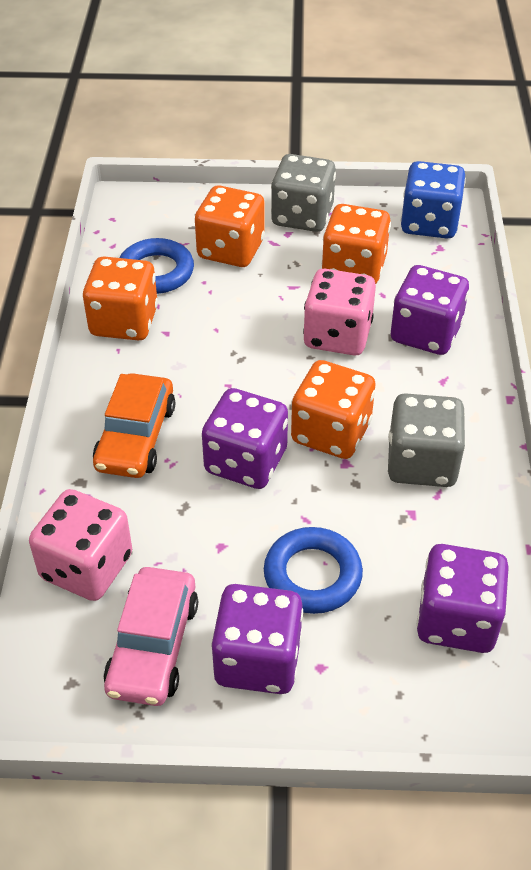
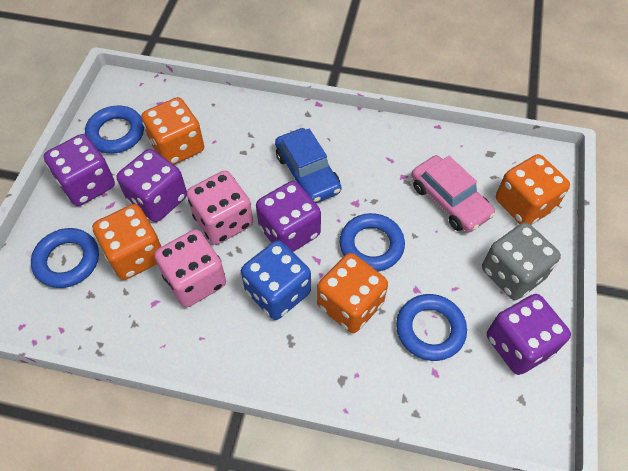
blue car: 0 -> 1
blue ring: 2 -> 4
grey dice: 2 -> 1
orange car: 1 -> 0

